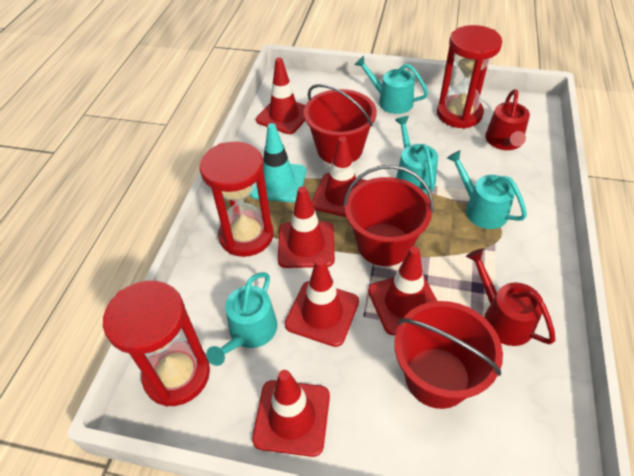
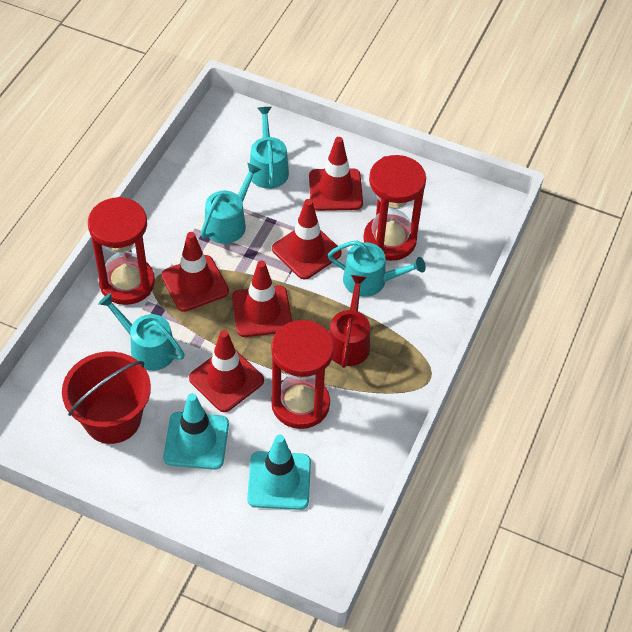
red bucket: 3 -> 1
red traffic cone: 6 -> 5
red watering can: 2 -> 1
turquoise traffic cone: 1 -> 2

